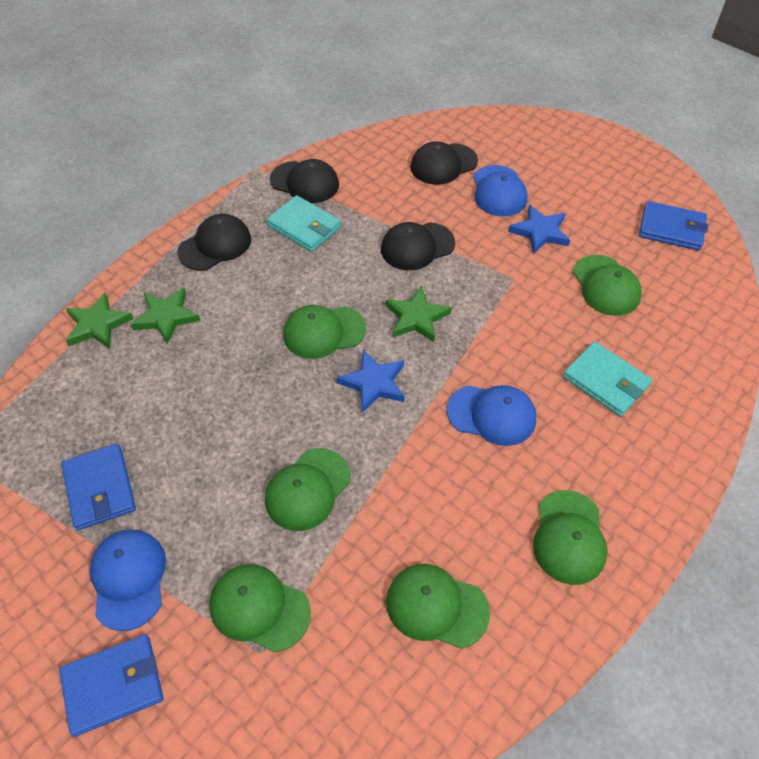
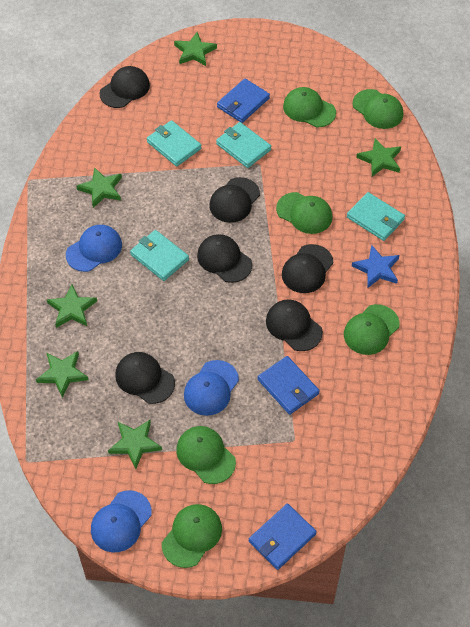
black cap: 4 -> 6
blue star: 2 -> 1
green star: 3 -> 6
turquoise wallet: 2 -> 4

